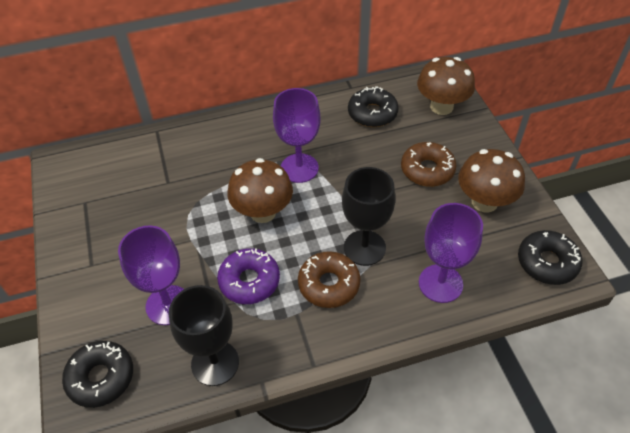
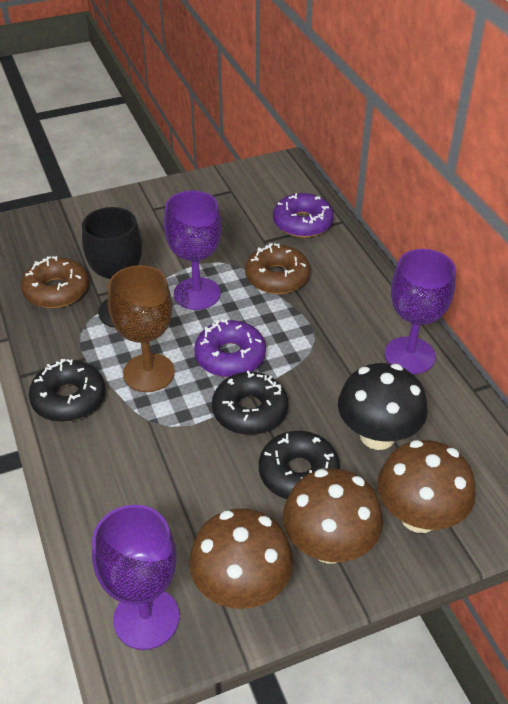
black goblet: 2 -> 1
black mushroom: 0 -> 1
brown goblet: 0 -> 1
purple donut: 1 -> 2

